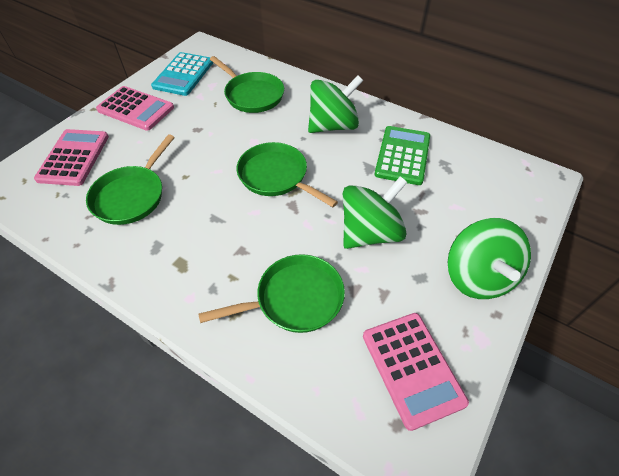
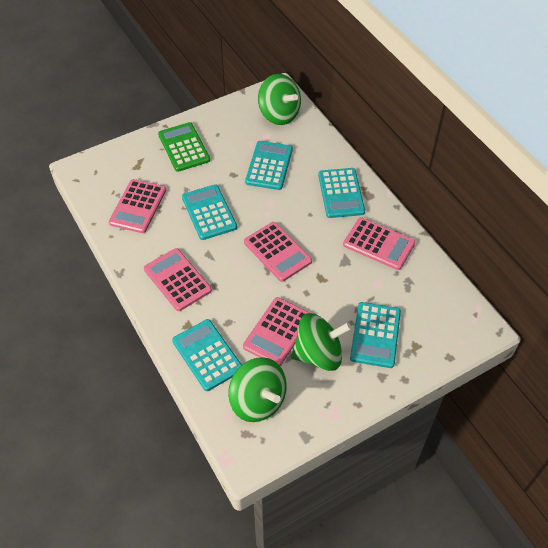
green pan: 4 -> 0
pink calculator: 3 -> 5
turquoise calculator: 1 -> 5

